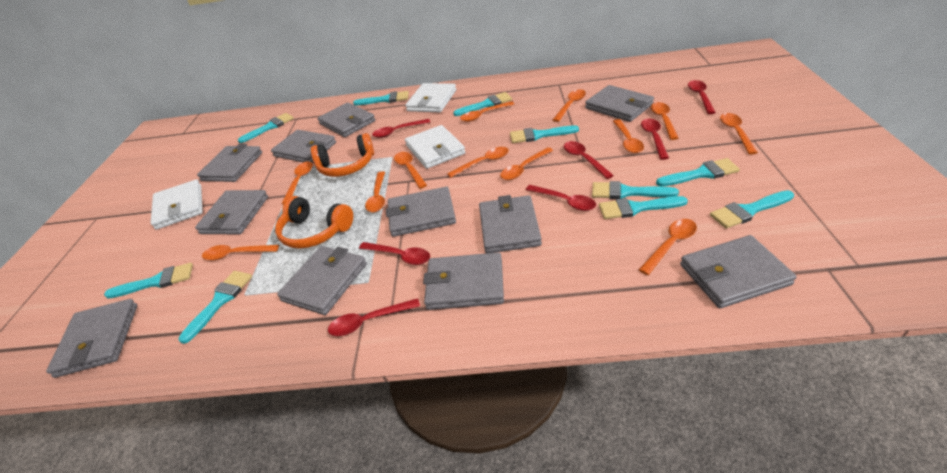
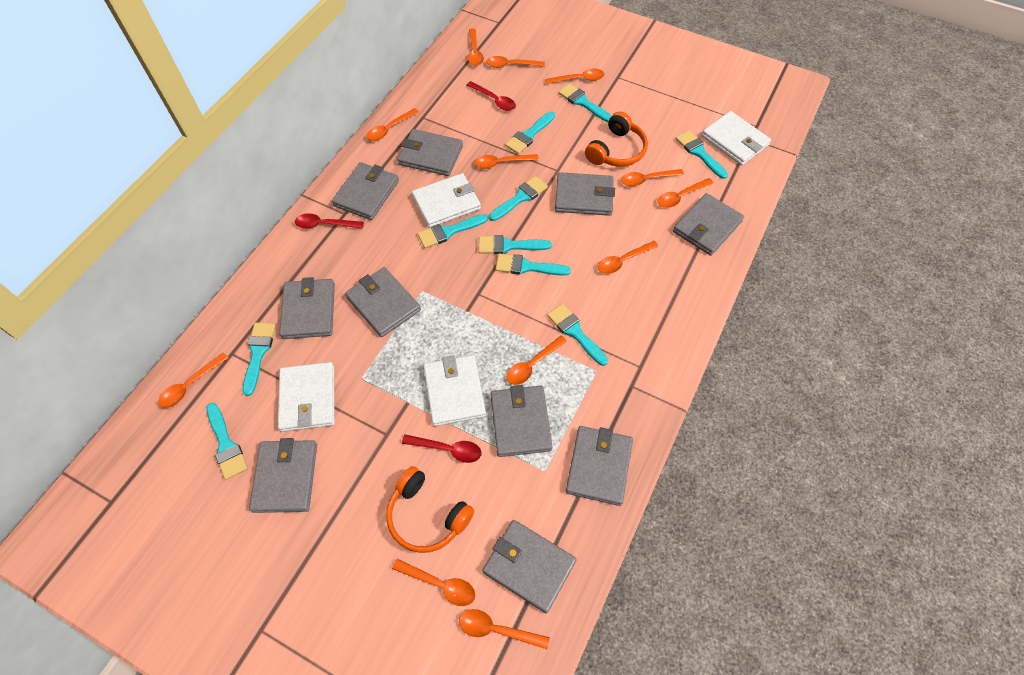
grey wallet: 11 -> 10
red spoon: 7 -> 3
white wallet: 3 -> 4

